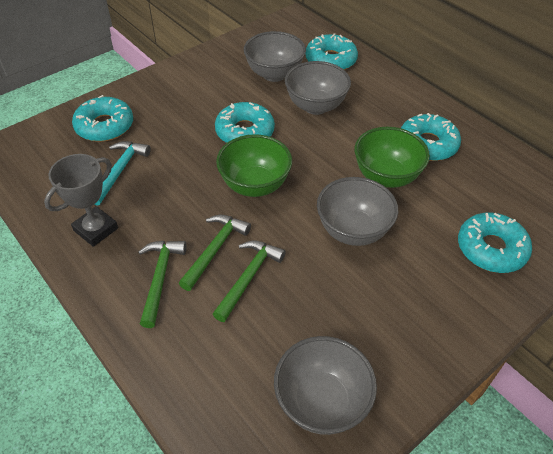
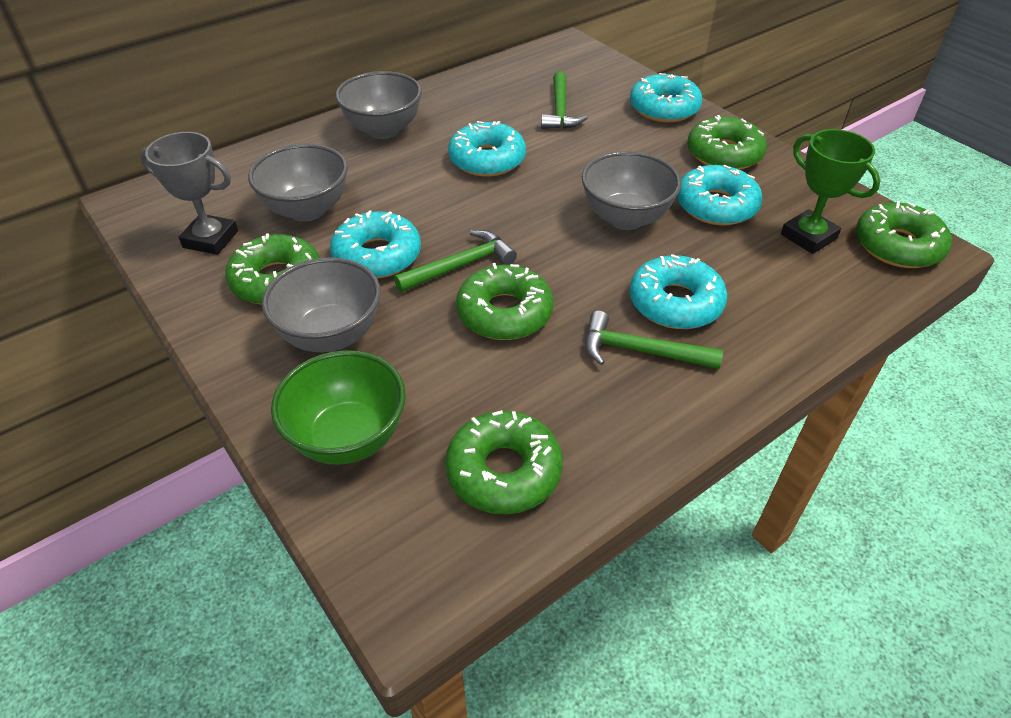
green bowl: 2 -> 1
green donut: 0 -> 5
green trophy: 0 -> 1
turquoise hammer: 1 -> 0

